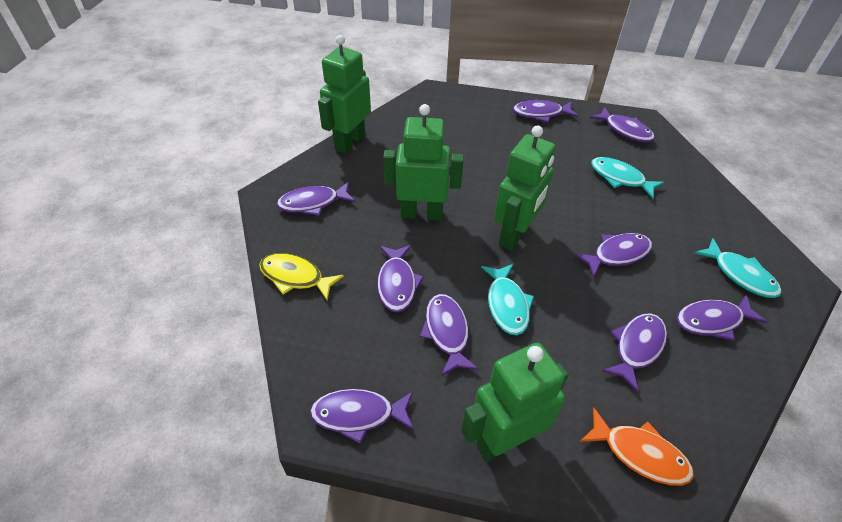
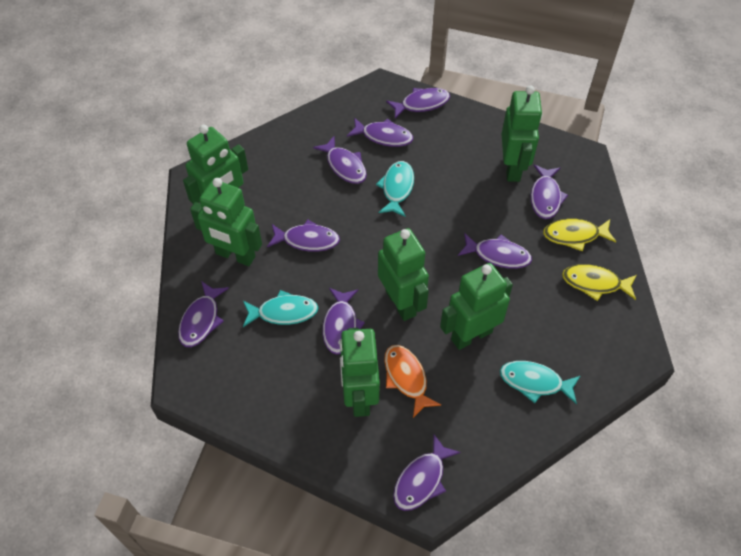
green robot: 4 -> 6
yellow fish: 1 -> 2

